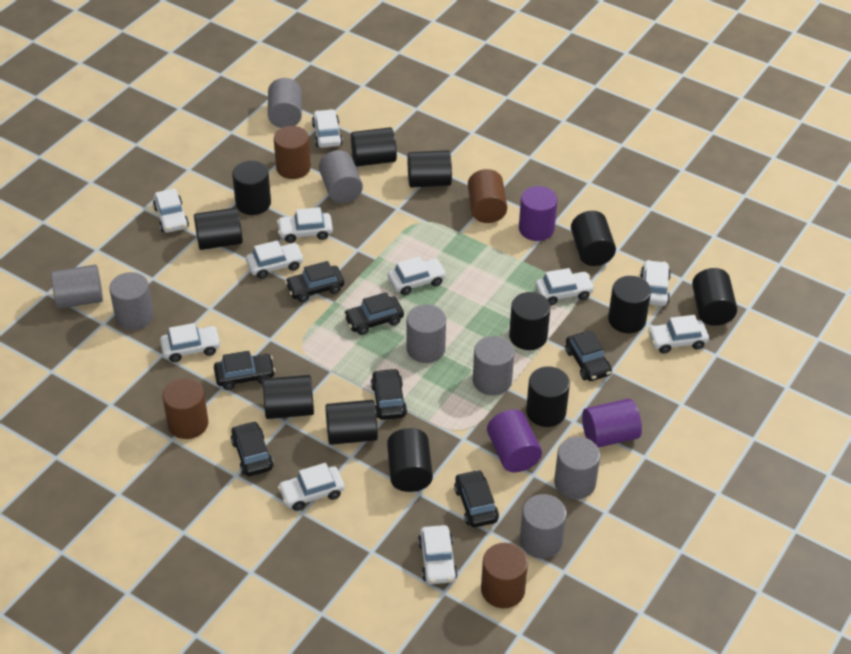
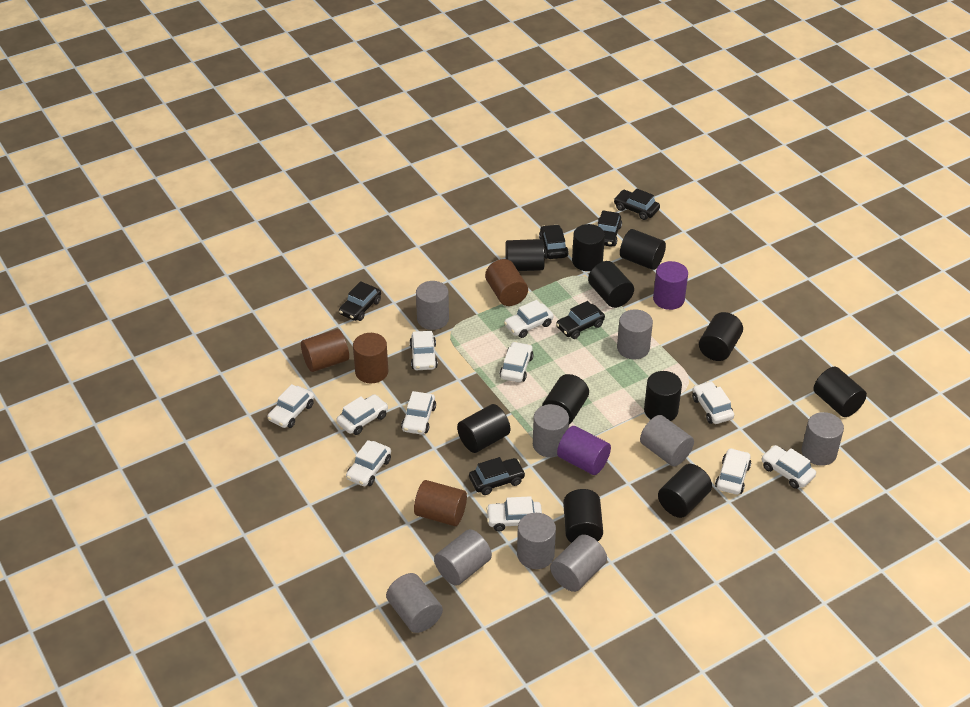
black car: 7 -> 6
black cylinder: 12 -> 11
grey cylinder: 8 -> 9
purple cylinder: 3 -> 2

